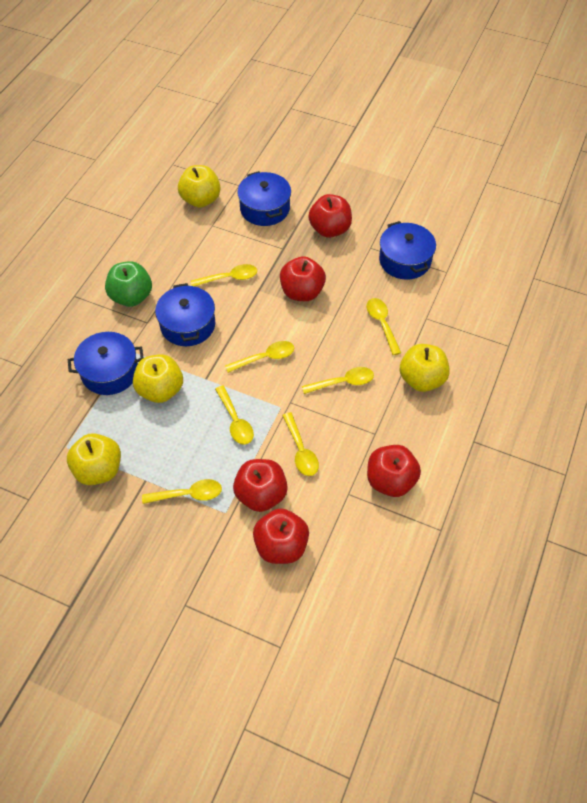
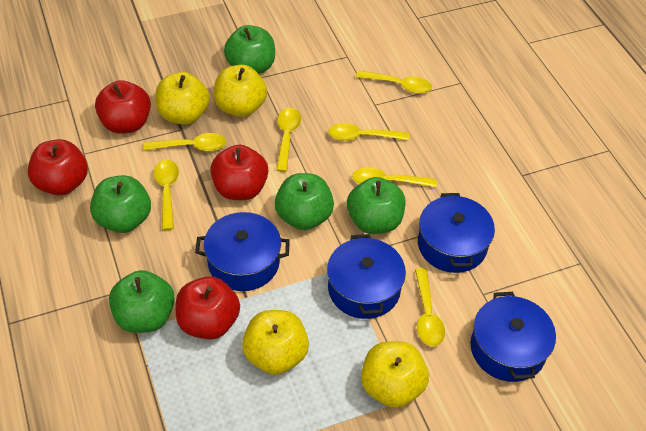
green apple: 1 -> 5
red apple: 5 -> 4

